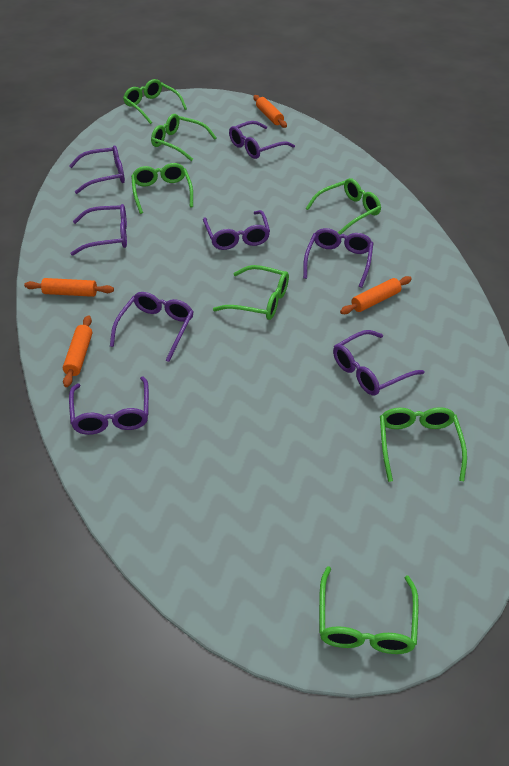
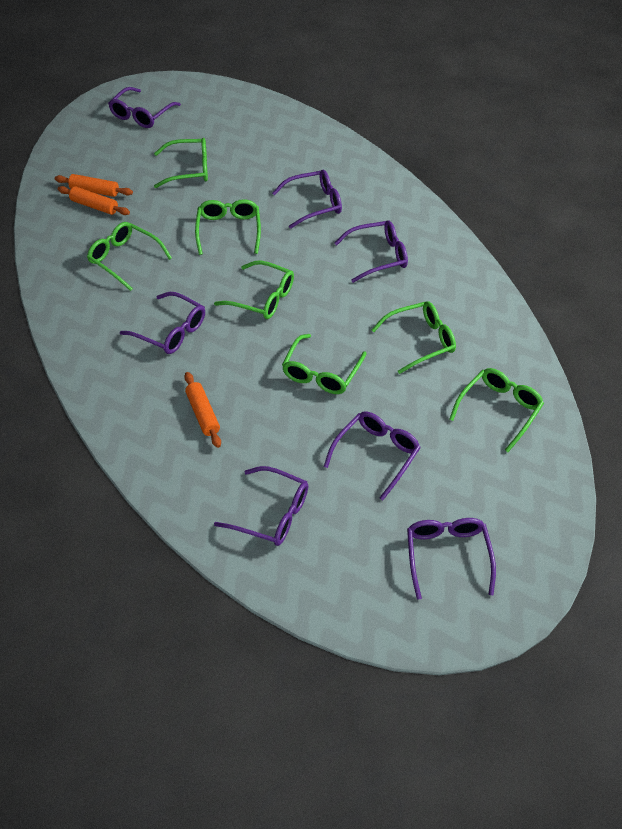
orange rolling pin: 4 -> 3
purple glasses: 8 -> 7

